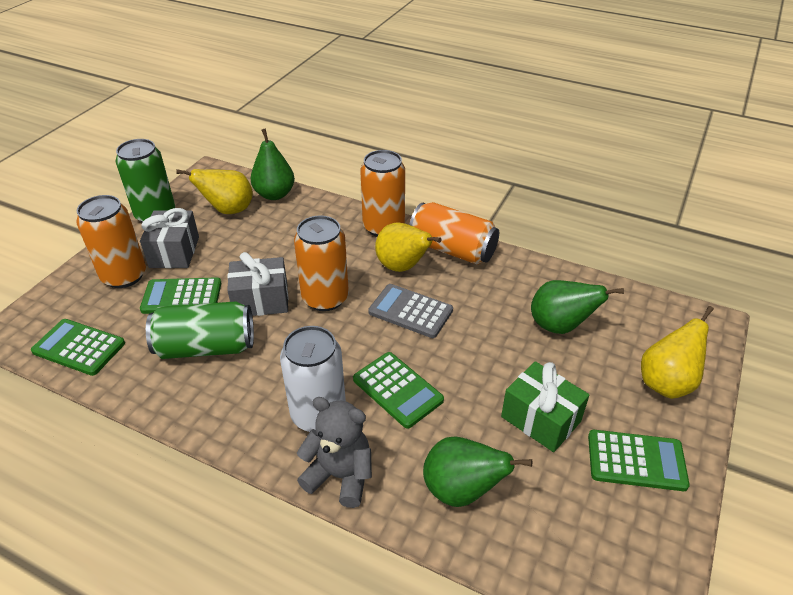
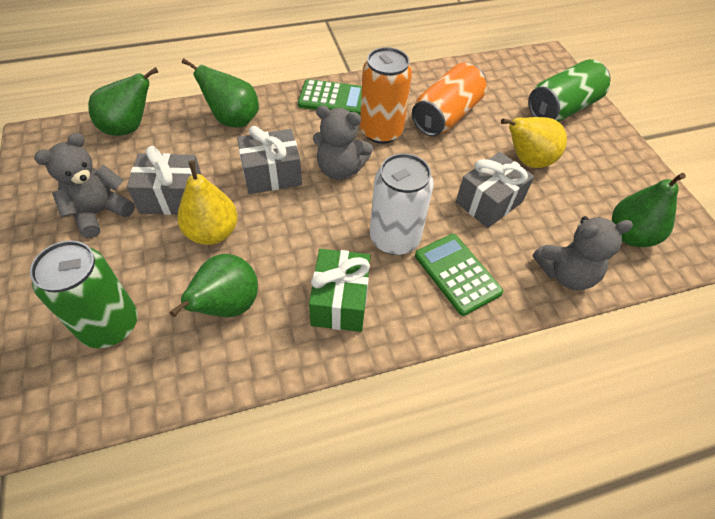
green calculator: 4 -> 2
green pear: 3 -> 4
grey calculator: 1 -> 0
grey gift: 2 -> 3
grey teddy bear: 1 -> 3
orange can: 4 -> 2
yellow pear: 3 -> 2

